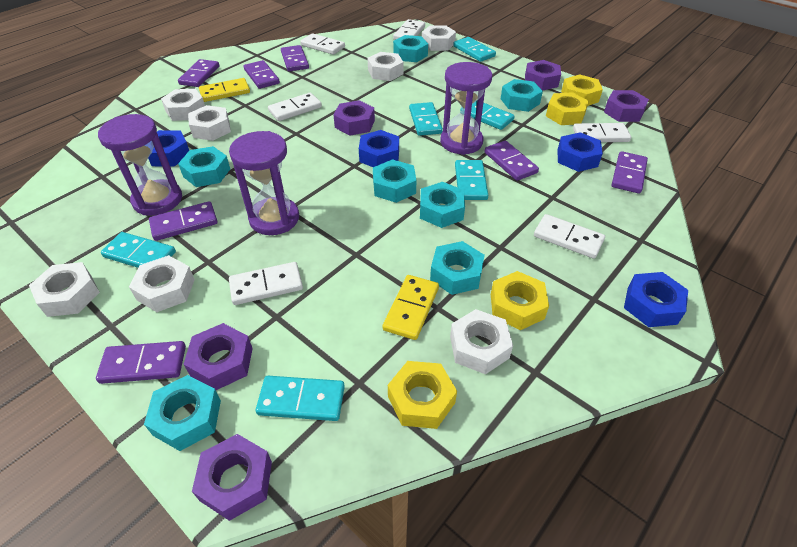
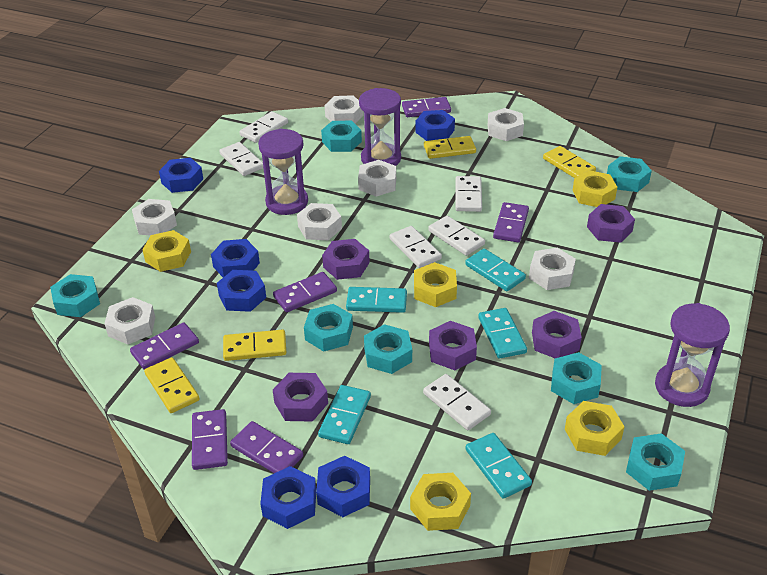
blue nut: 4 -> 6
purple domino: 7 -> 6
turquoise domino: 6 -> 5
yellow domino: 2 -> 4
yellow nut: 4 -> 5

